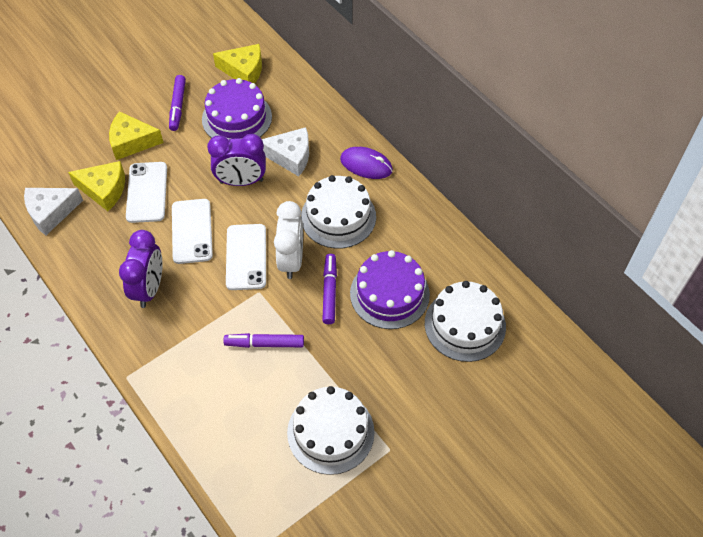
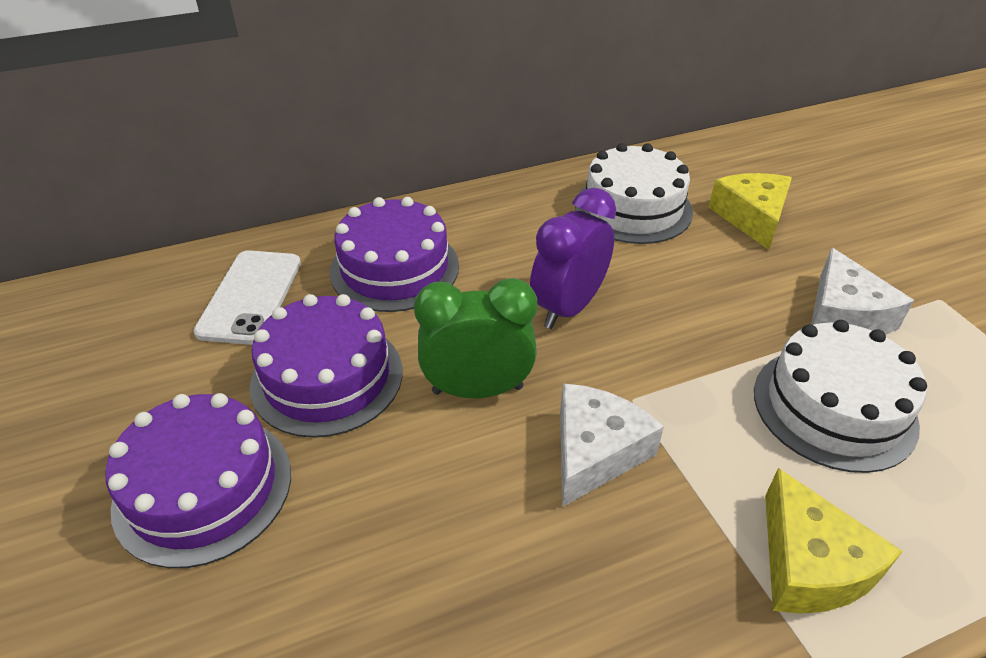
green clock: 0 -> 1
purple cake: 2 -> 3
purple clock: 2 -> 1
purple marker: 3 -> 0
purple mouse: 1 -> 0
white cake: 3 -> 2
white clock: 1 -> 0
white phone: 3 -> 1
yellow cheese: 3 -> 2

